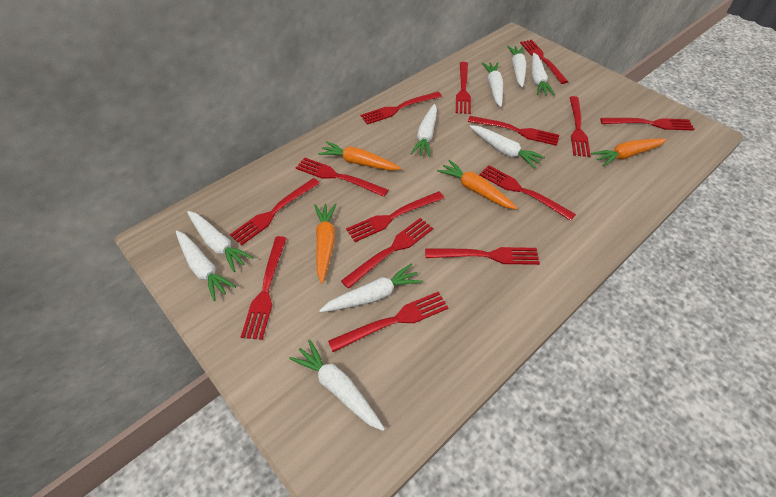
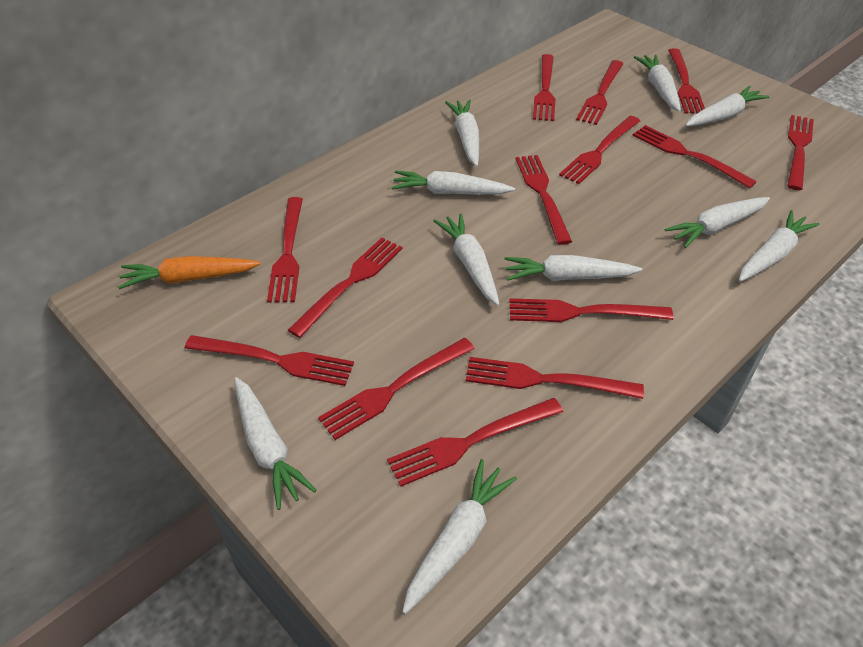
orange carrot: 4 -> 1
white carrot: 9 -> 10

